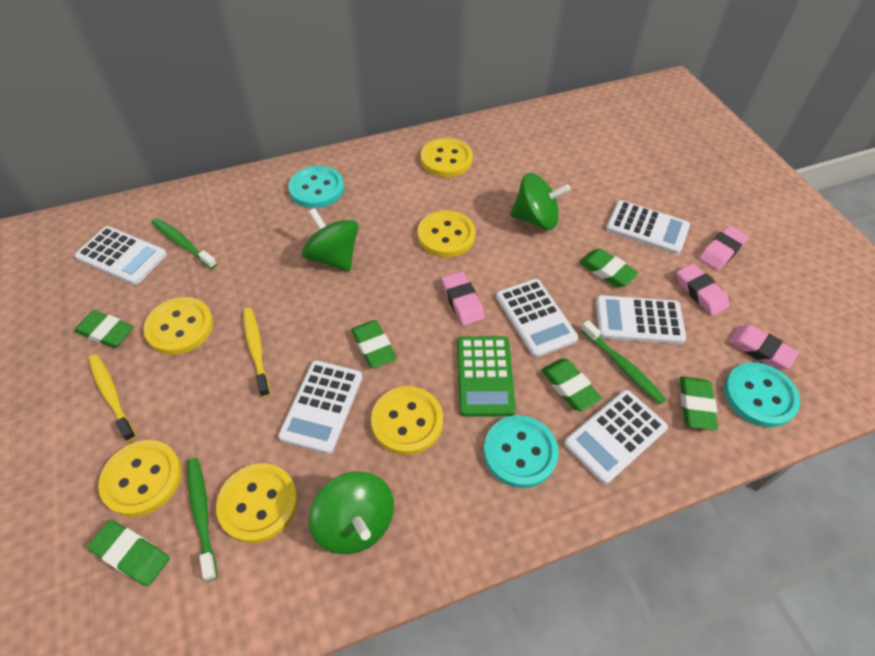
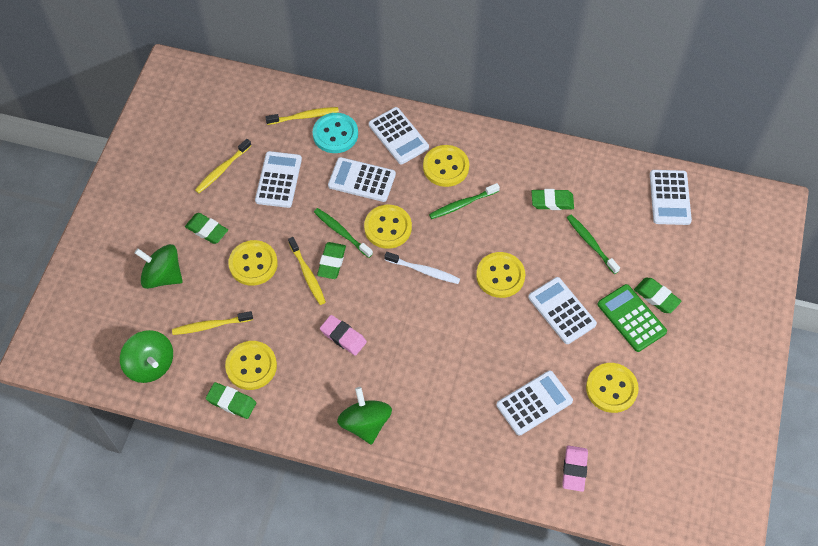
green eraser: 6 -> 5
pink eraser: 4 -> 2
turquoise button: 3 -> 1
white toothbrush: 0 -> 1
yellow toothbrush: 2 -> 4

